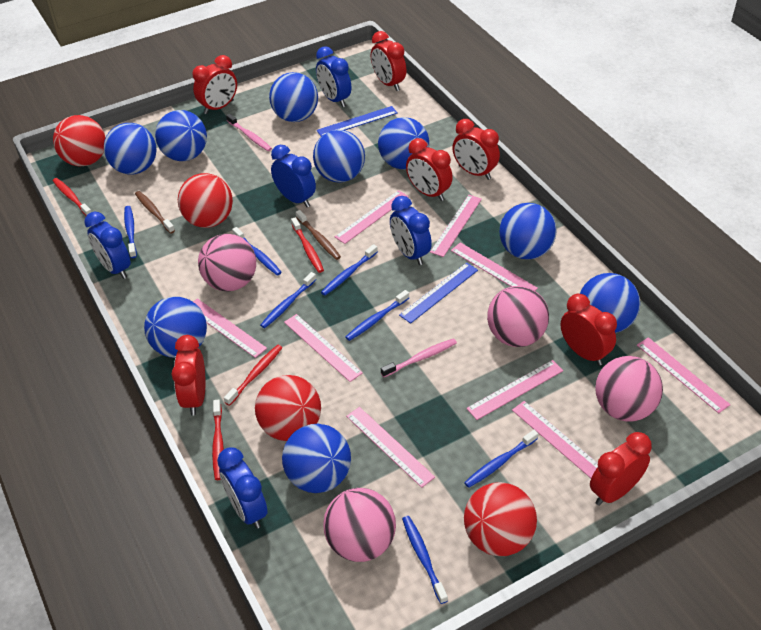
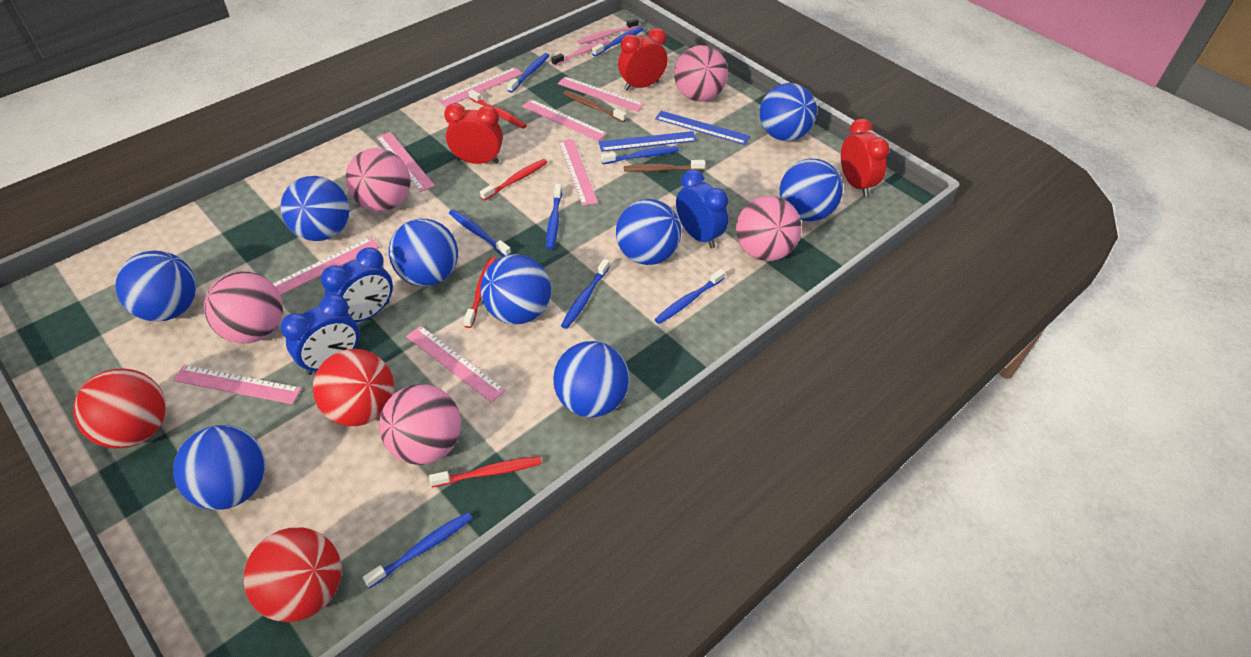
blue clock: 5 -> 3
blue toothbrush: 7 -> 8
pink ball: 4 -> 5
pink ruler: 9 -> 8
red ball: 4 -> 3
red clock: 7 -> 3

